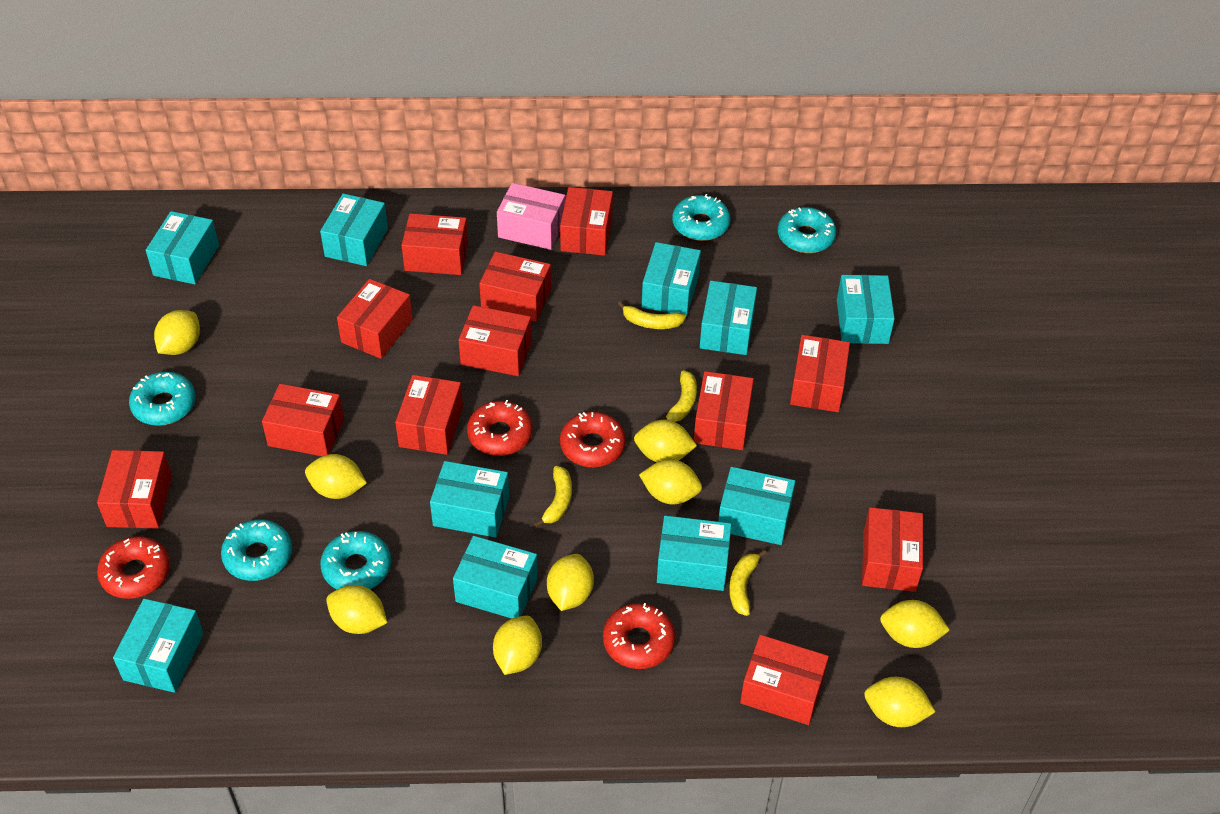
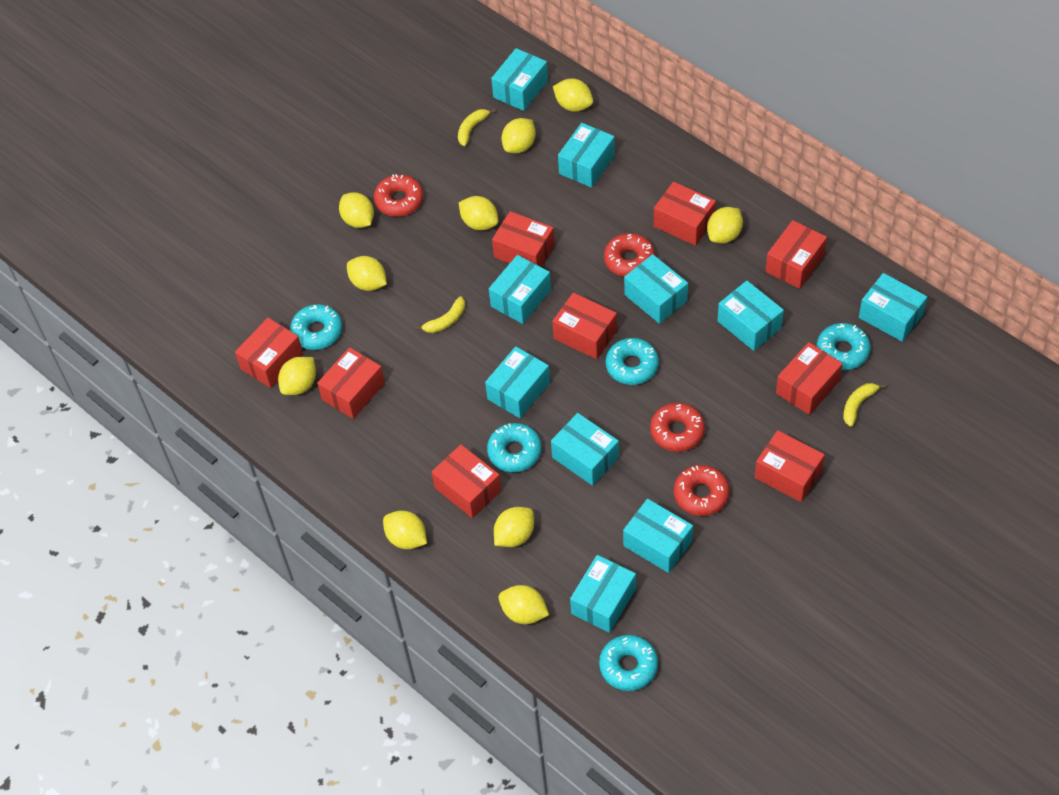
pink box: 1 -> 0
red box: 12 -> 9
yellow banana: 4 -> 3
yellow lemon: 9 -> 10

